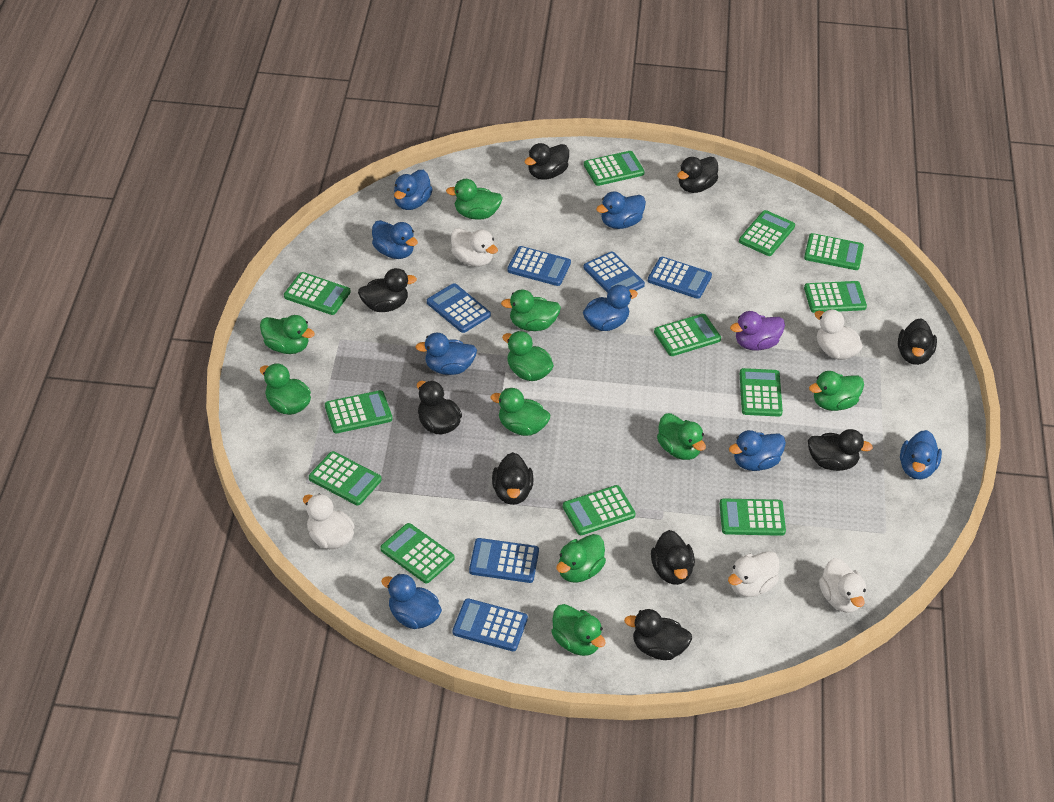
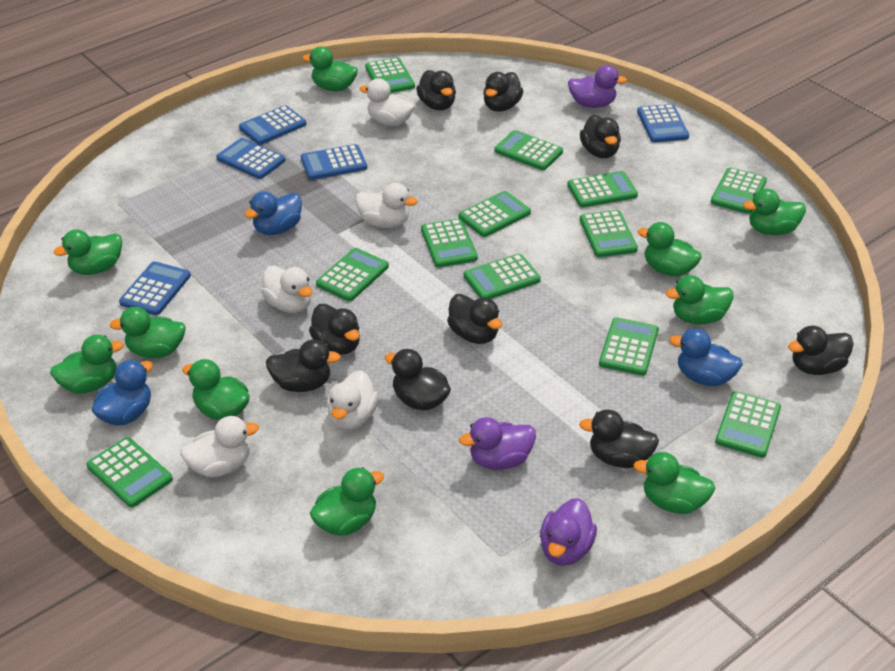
blue calculator: 6 -> 5
blue duck: 8 -> 3
purple duck: 1 -> 3

